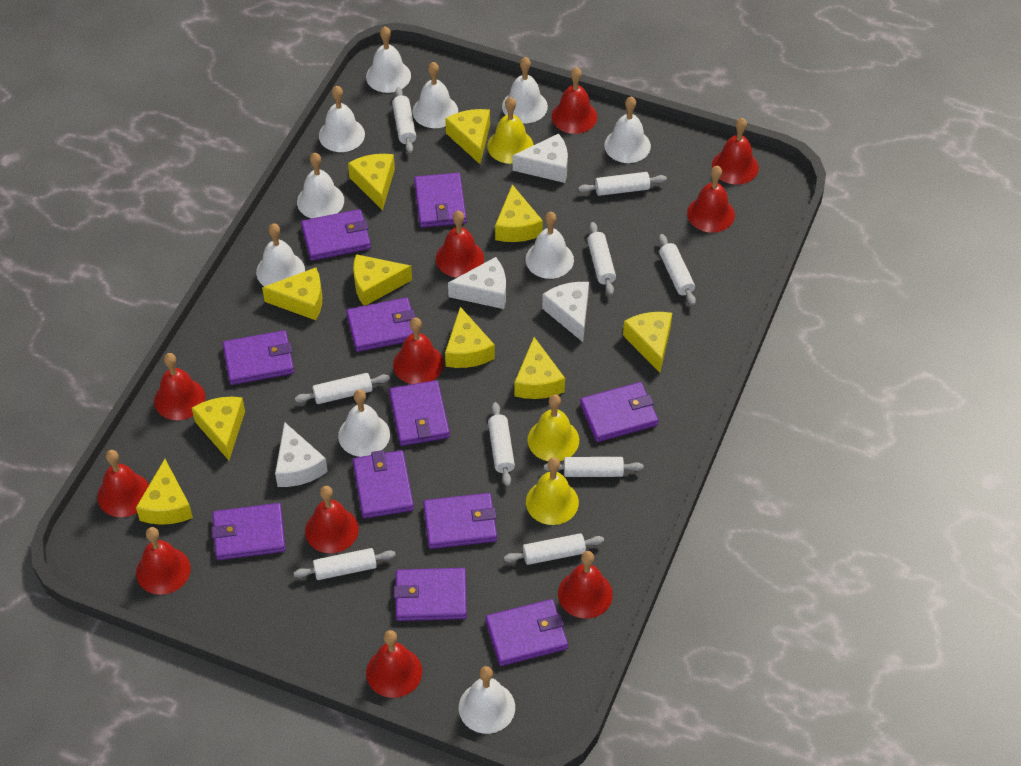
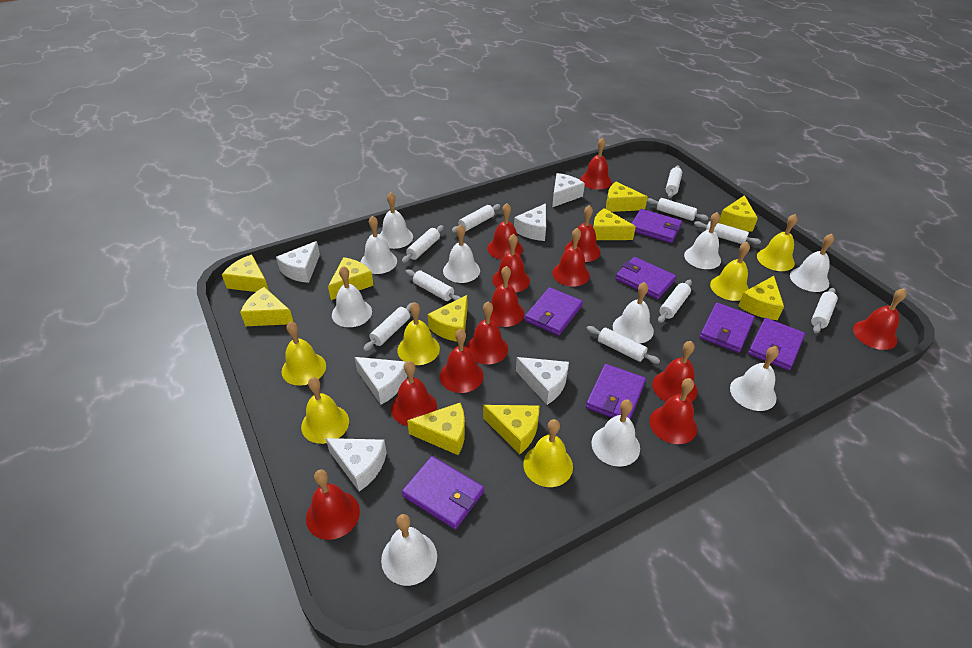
purple wallet: 11 -> 7
red bell: 11 -> 13
white cheese: 4 -> 6
white rolling pin: 9 -> 10
yellow bell: 3 -> 6

